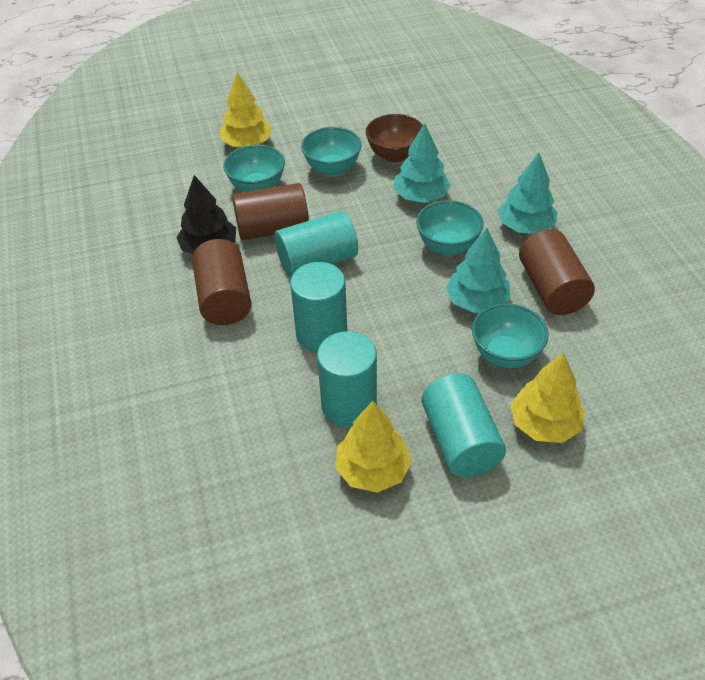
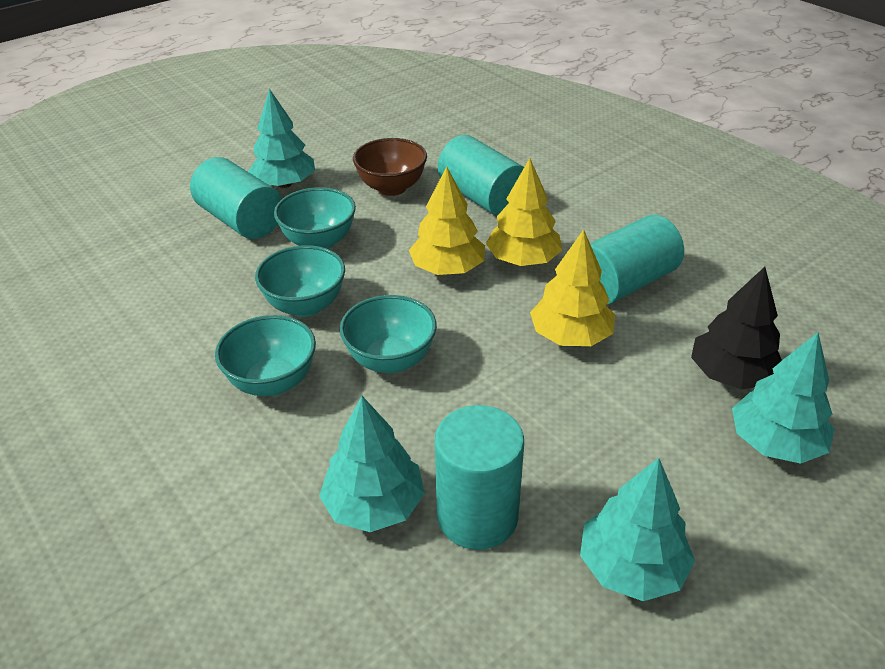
brown cylinder: 3 -> 0
turquoise tree: 3 -> 4

